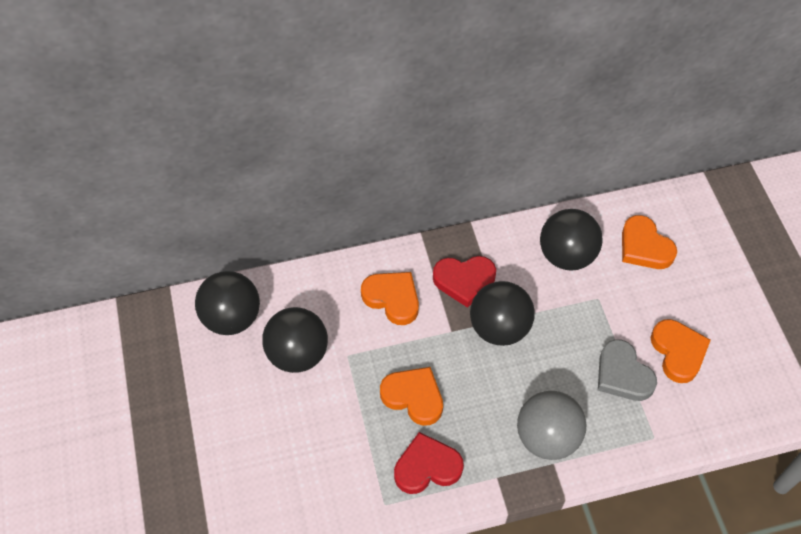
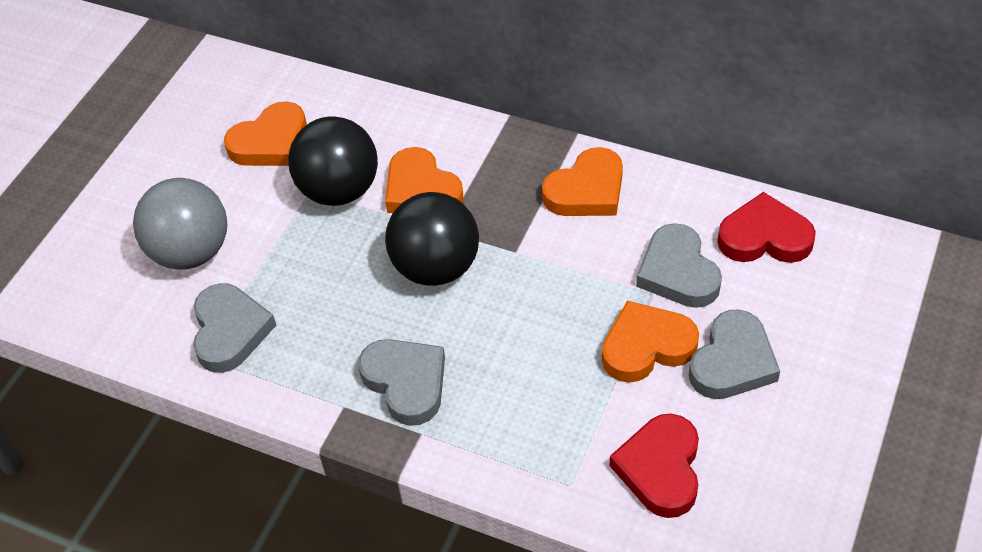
black ball: 4 -> 2
grey heart: 1 -> 4

